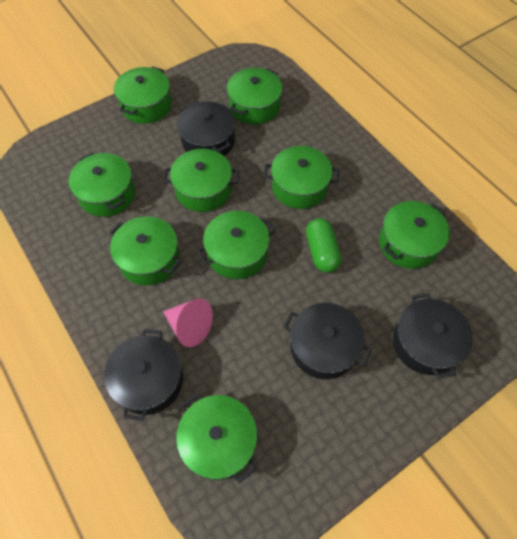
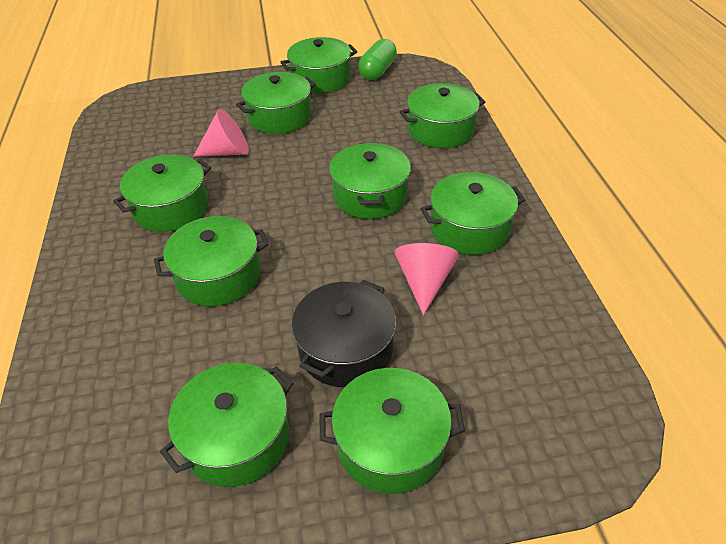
black pot: 4 -> 1
pink cone: 1 -> 2

